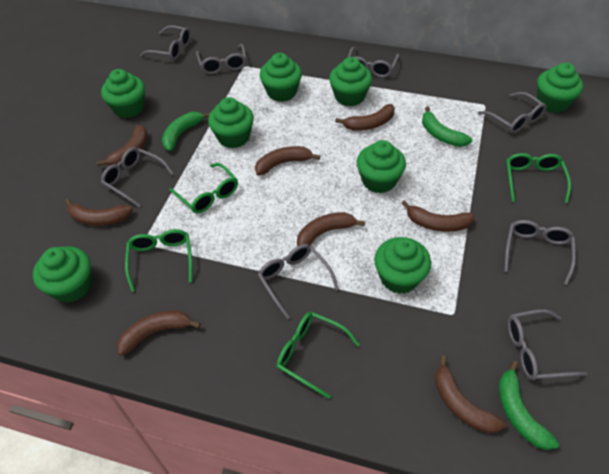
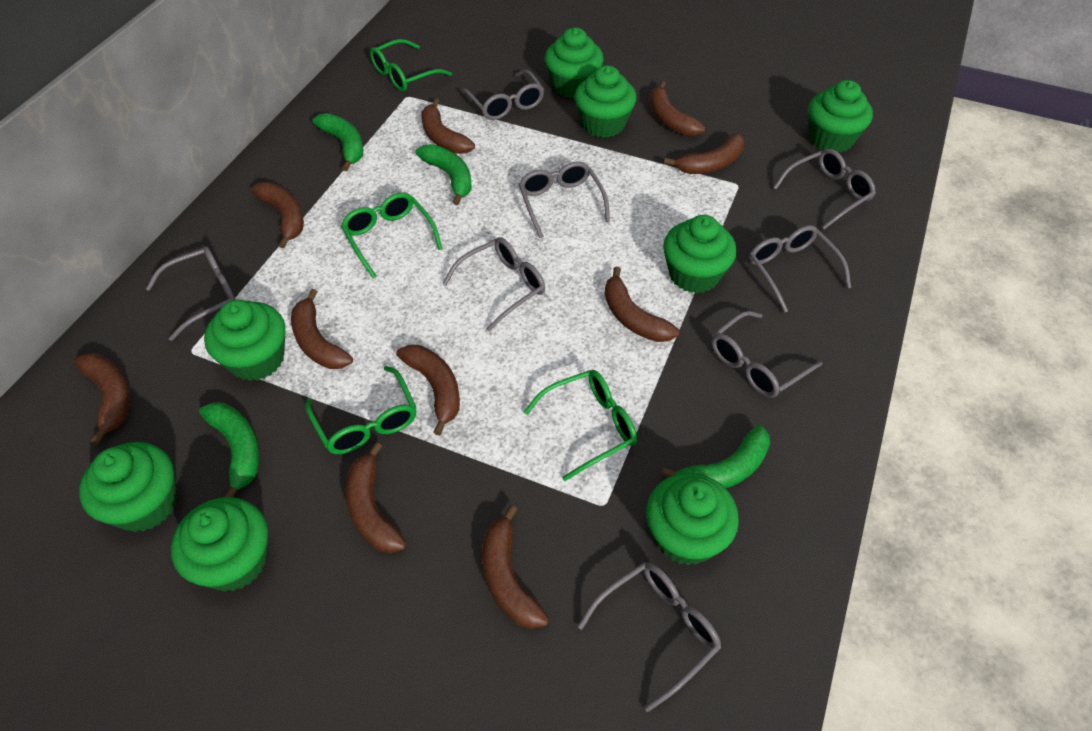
brown banana: 8 -> 10
green banana: 3 -> 4

